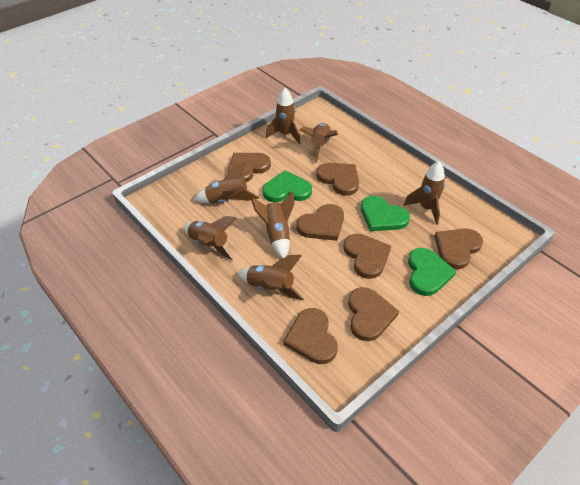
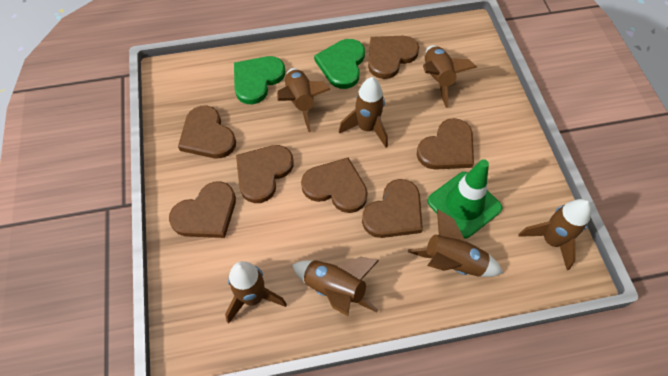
green heart: 3 -> 2
green traffic cone: 0 -> 1

